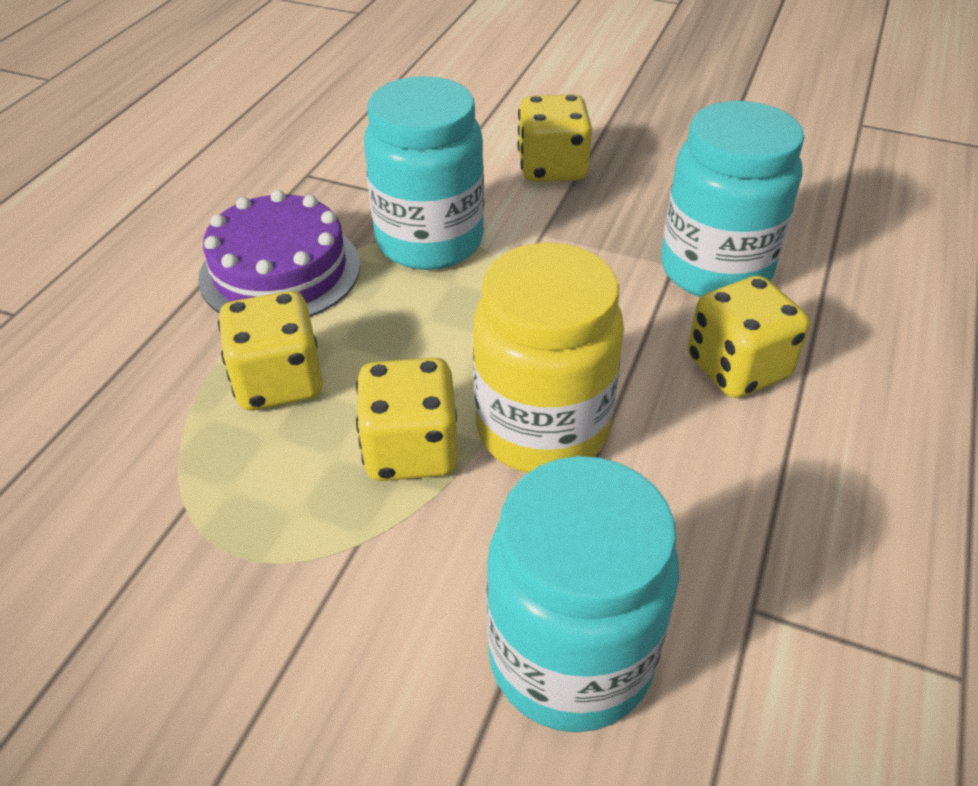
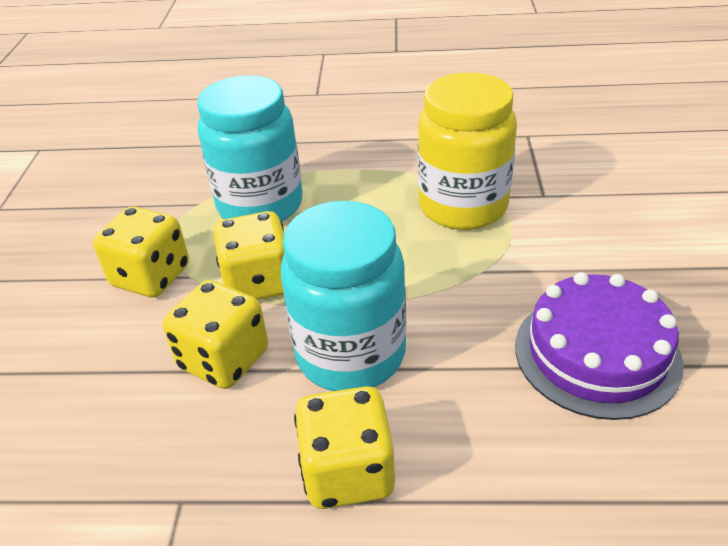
turquoise jar: 3 -> 2

